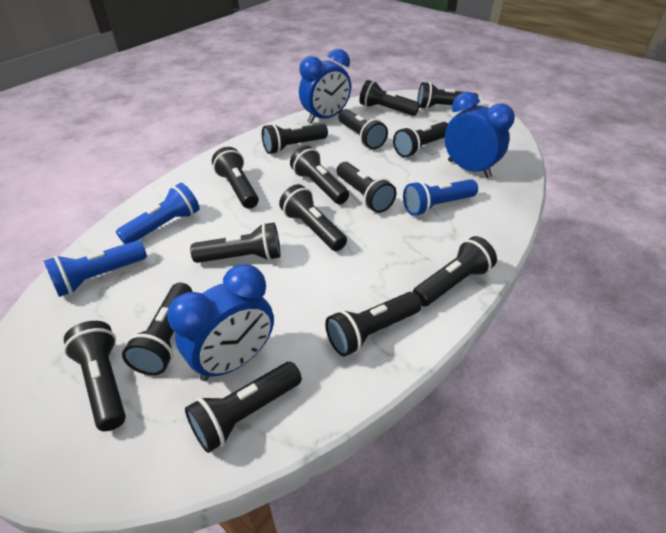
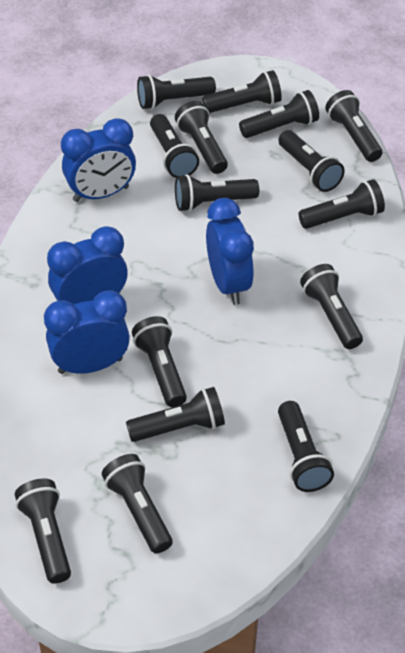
blue clock: 3 -> 4
blue flashlight: 3 -> 0

